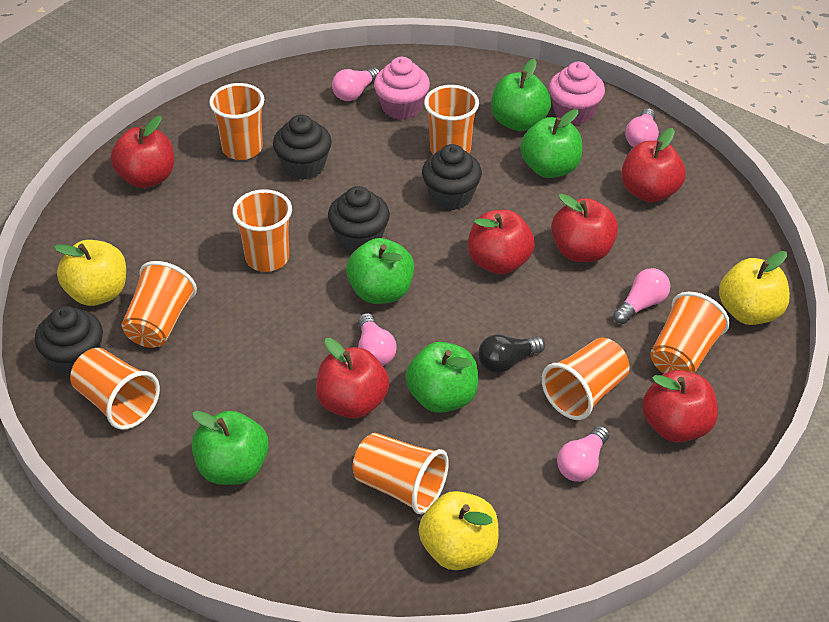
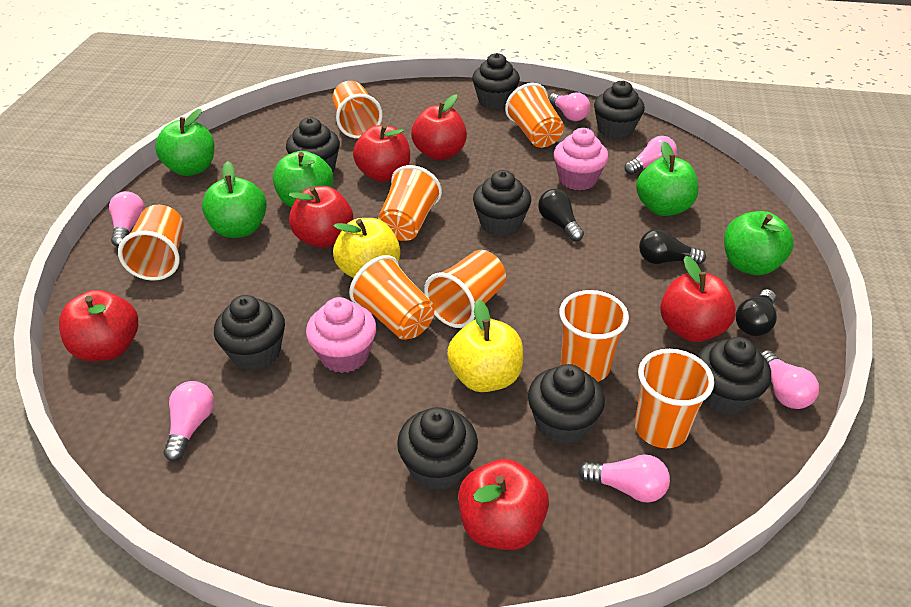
black cupcake: 4 -> 8
black light bulb: 1 -> 3
pink light bulb: 5 -> 6
yellow apple: 3 -> 2

